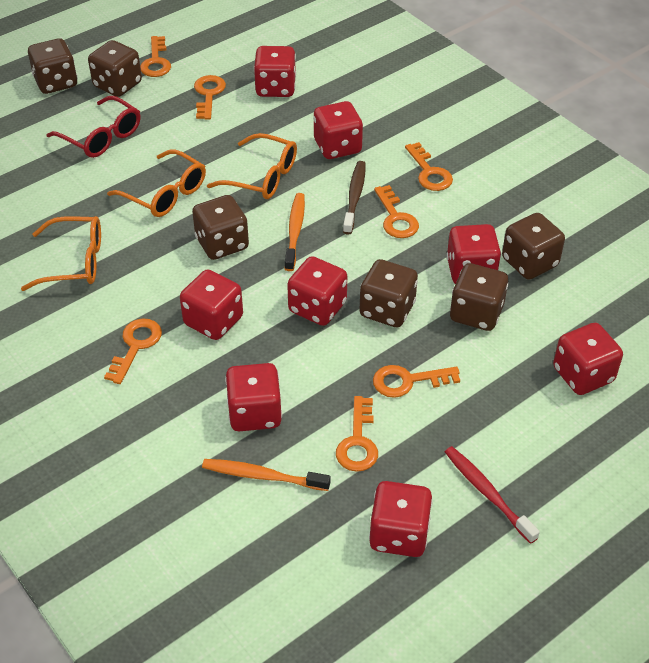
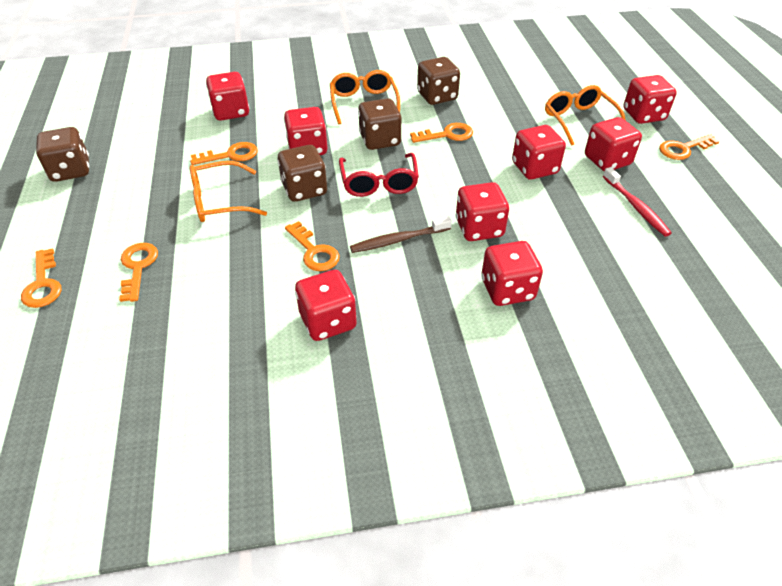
brown dice: 6 -> 4
orange key: 7 -> 6
orange toothbrush: 2 -> 0

